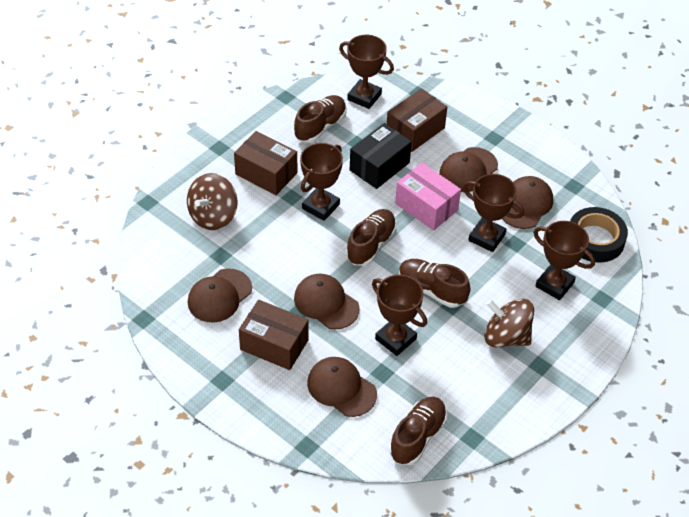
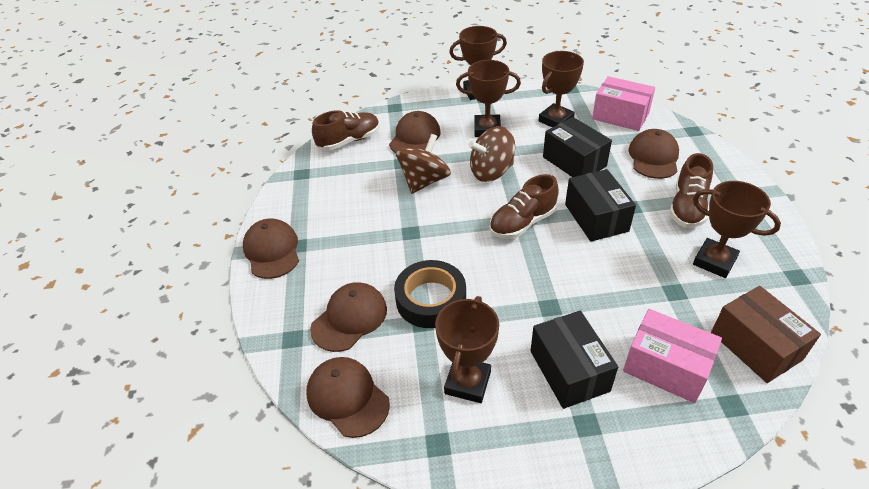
black box: 1 -> 3
brown box: 3 -> 1
brown shoe: 4 -> 3
pink box: 1 -> 2

